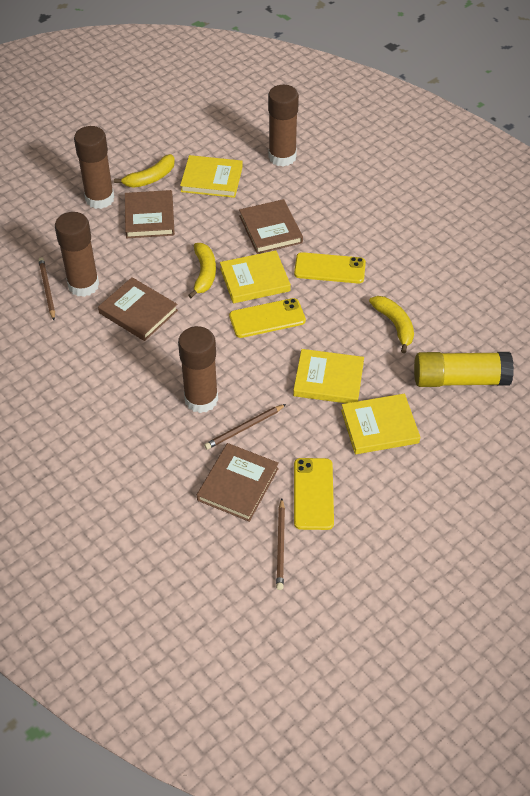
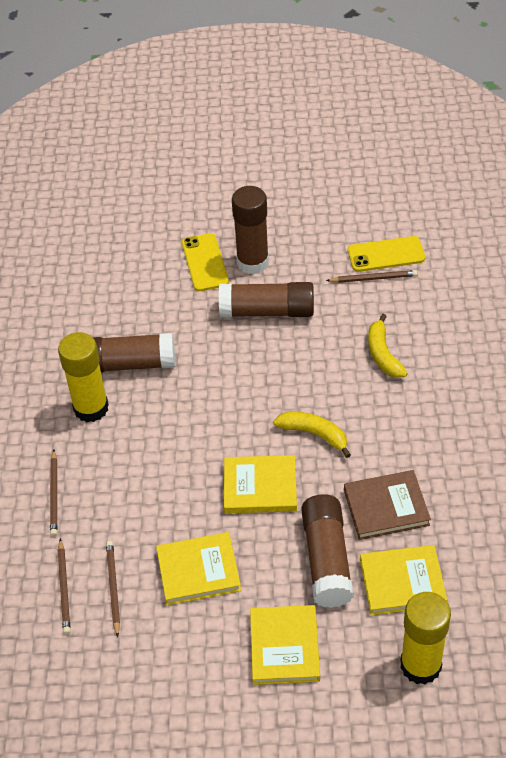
brown book: 4 -> 1
brown pencil: 3 -> 4
yellow banana: 3 -> 2
yellow glue stick: 1 -> 2
yellow phone: 3 -> 2

